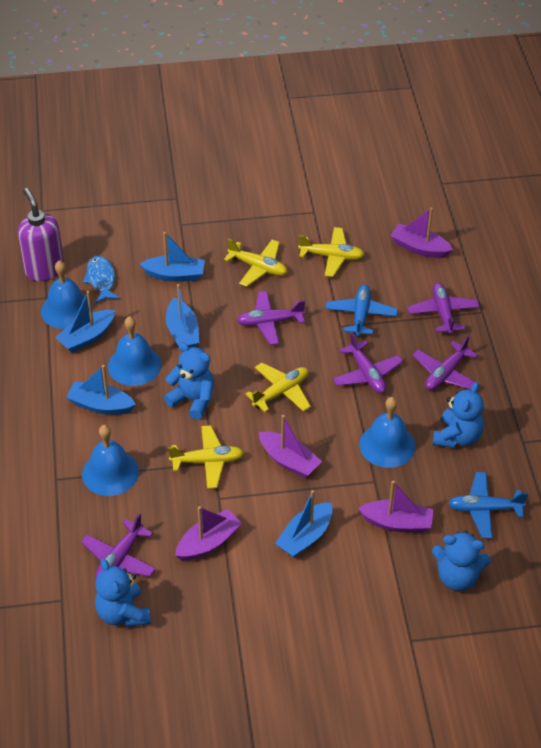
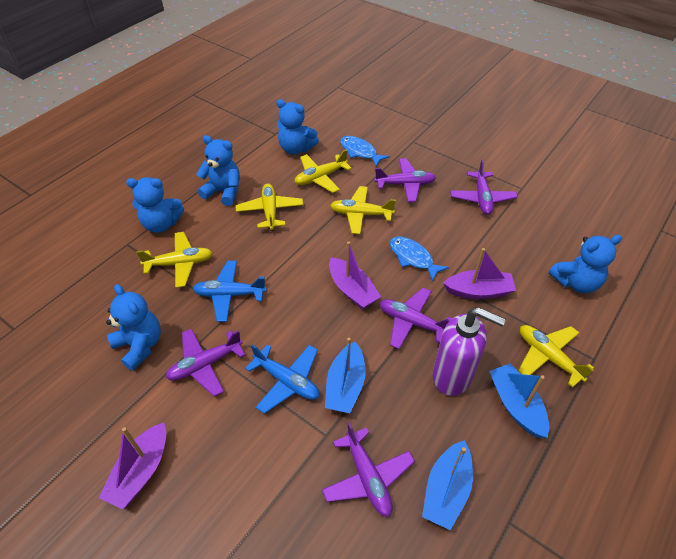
blue bell: 4 -> 0
blue boat: 5 -> 3
blue fish: 1 -> 2
blue teddy bear: 4 -> 5
purple boat: 4 -> 3
yellow plane: 4 -> 5

